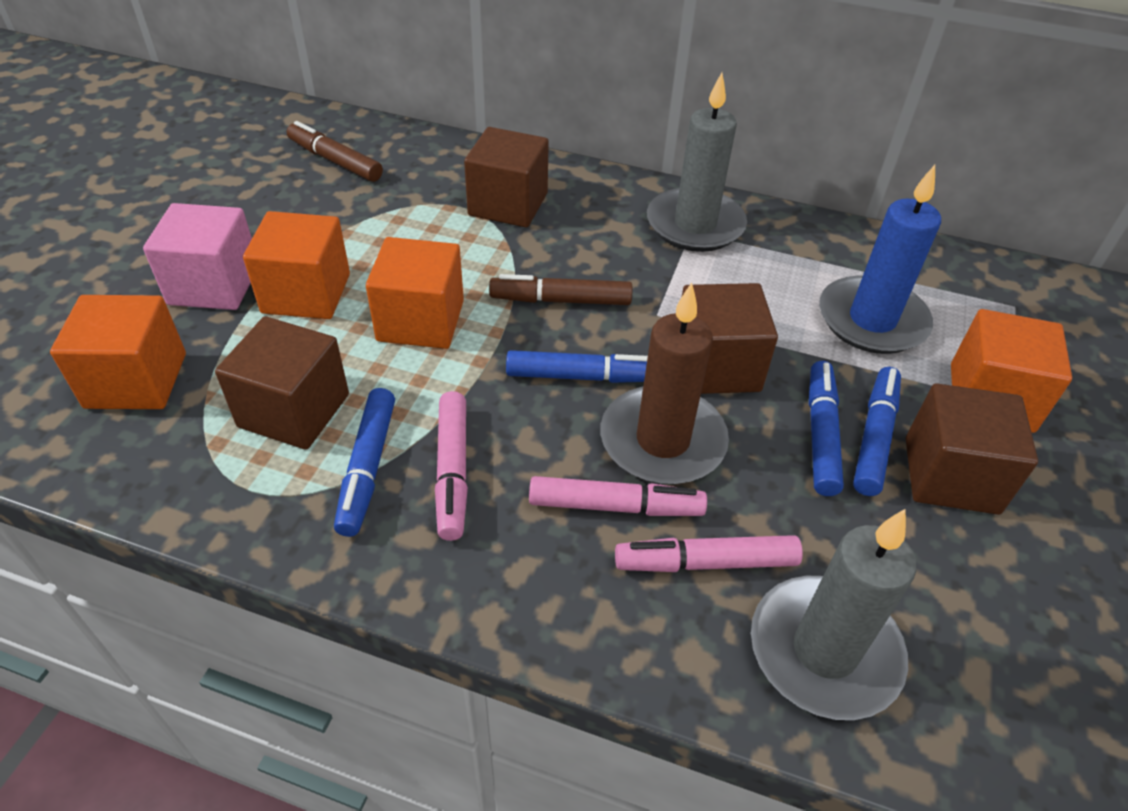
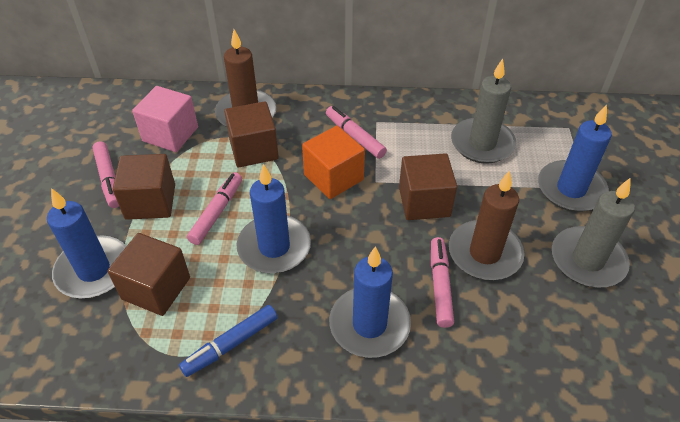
blue candle: 1 -> 4
blue marker: 4 -> 1
brown candle: 1 -> 2
brown marker: 2 -> 0
orange cube: 4 -> 1
pink marker: 3 -> 4

